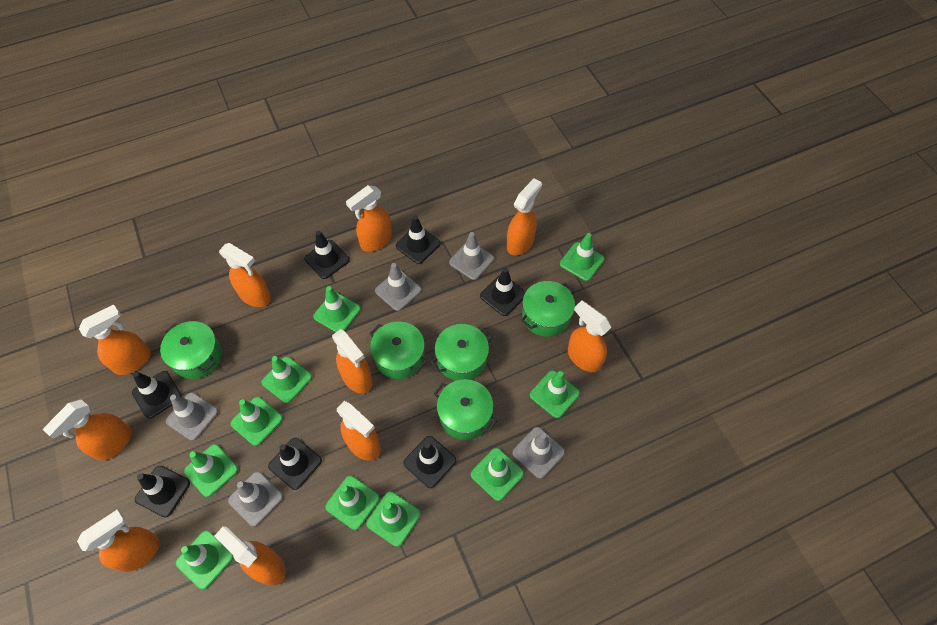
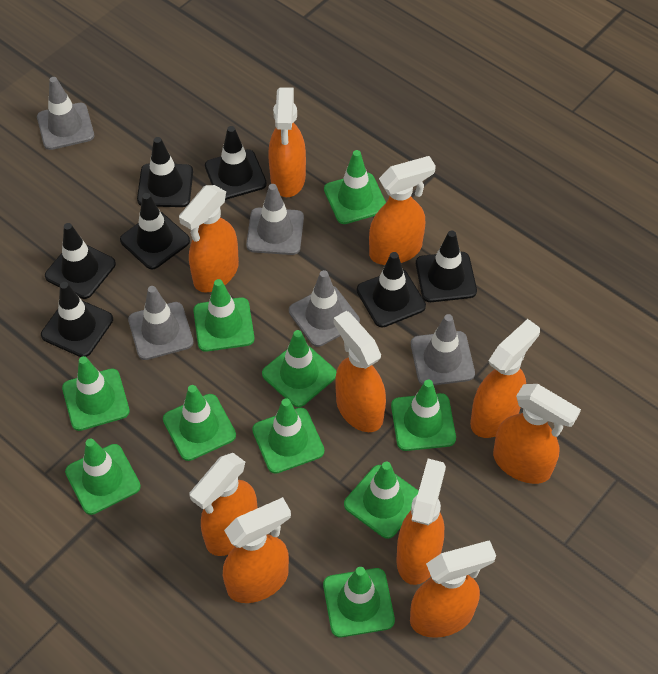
green pot: 5 -> 0

